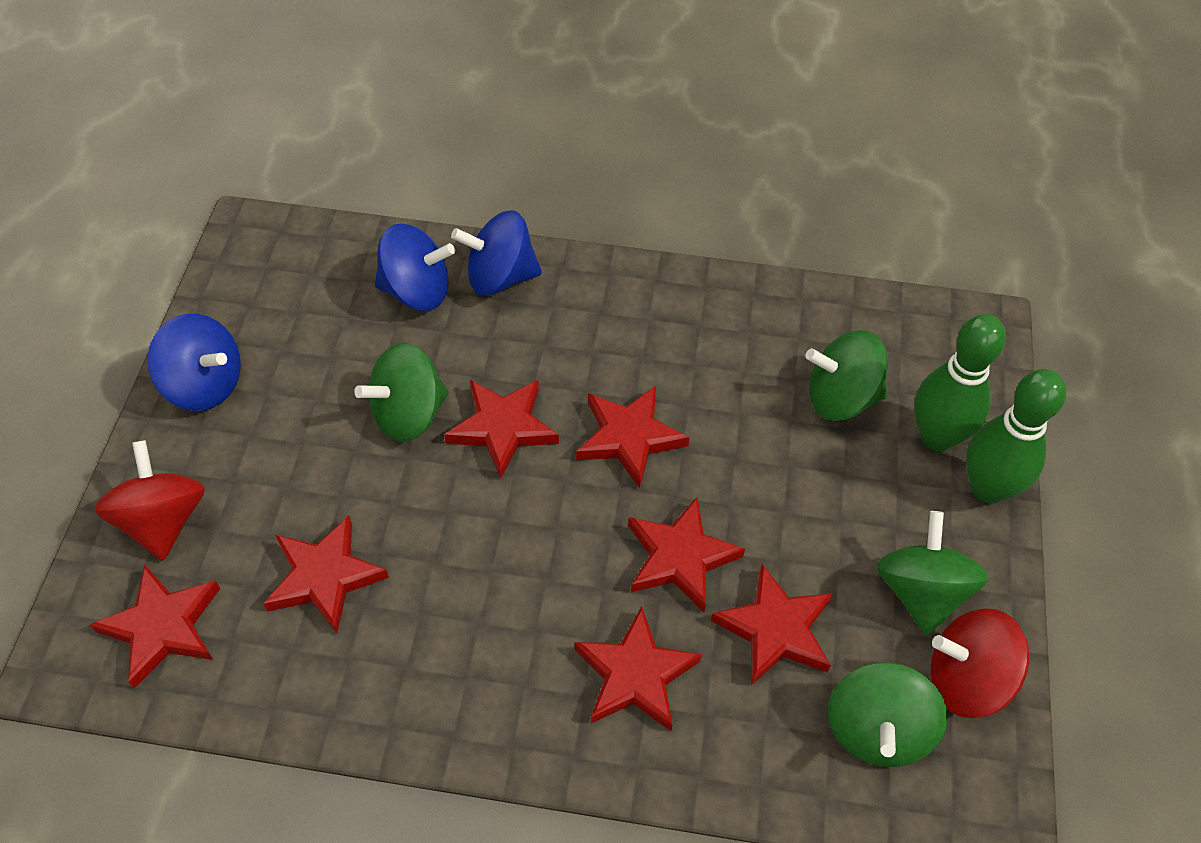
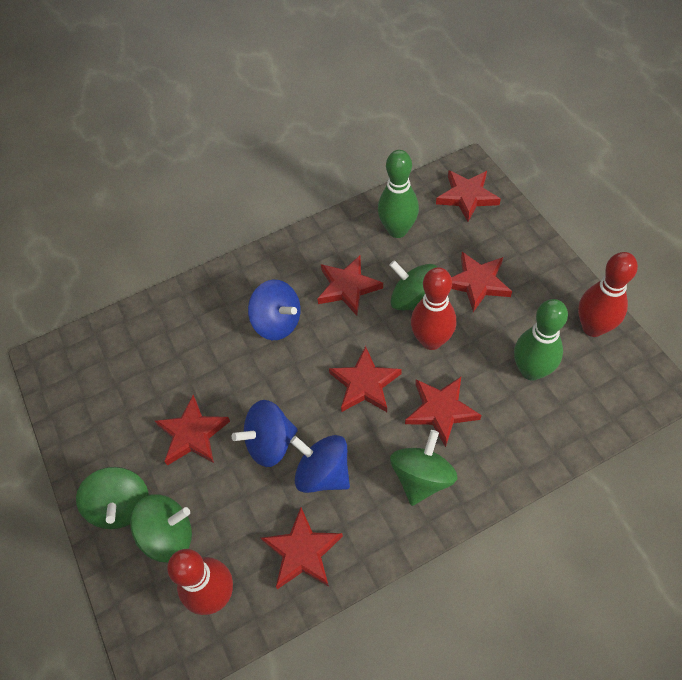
red bowling pin: 0 -> 3
red spinning top: 2 -> 0

